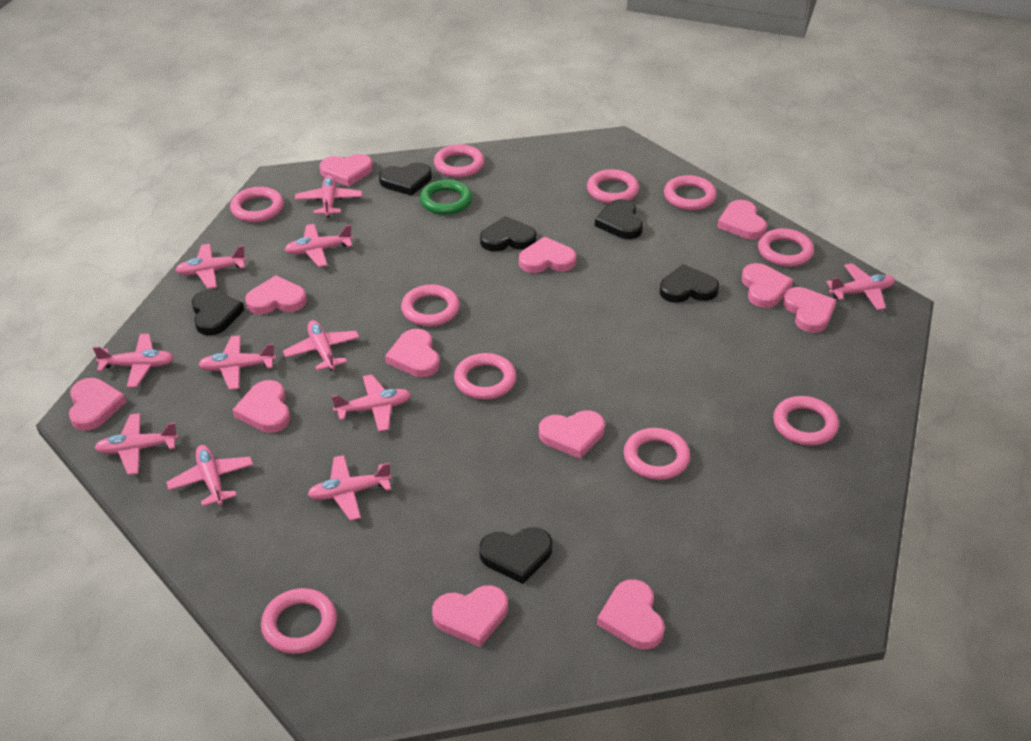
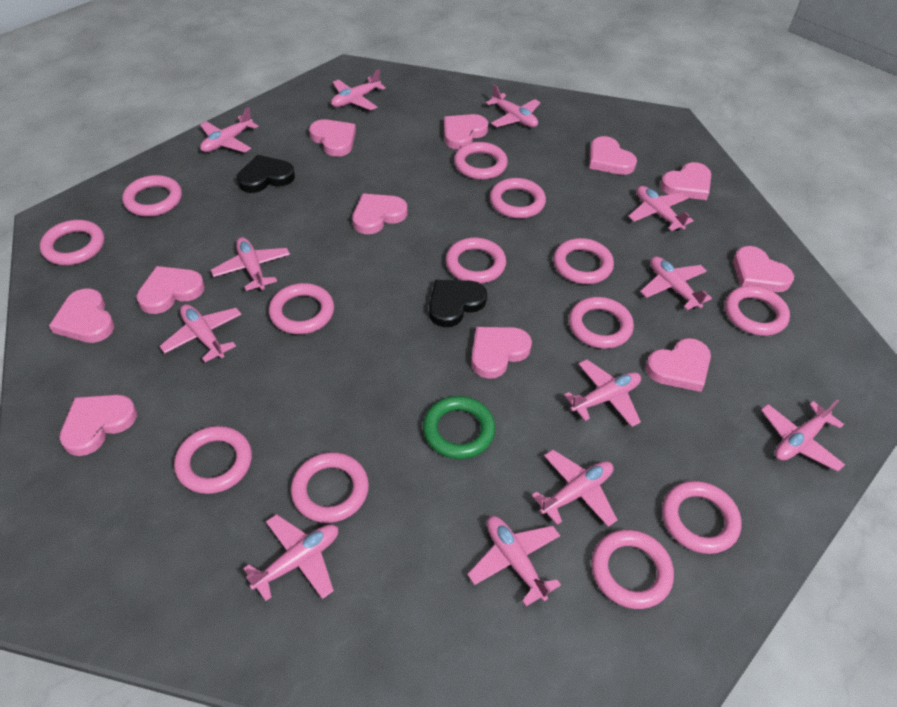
black heart: 6 -> 2
pink heart: 12 -> 11
pink plane: 11 -> 12
pink ring: 10 -> 13

